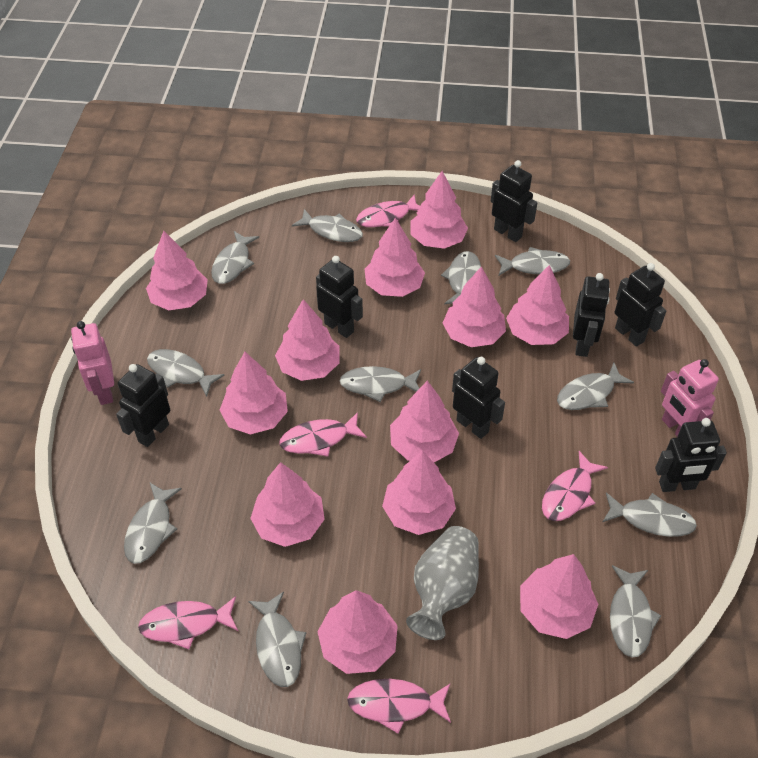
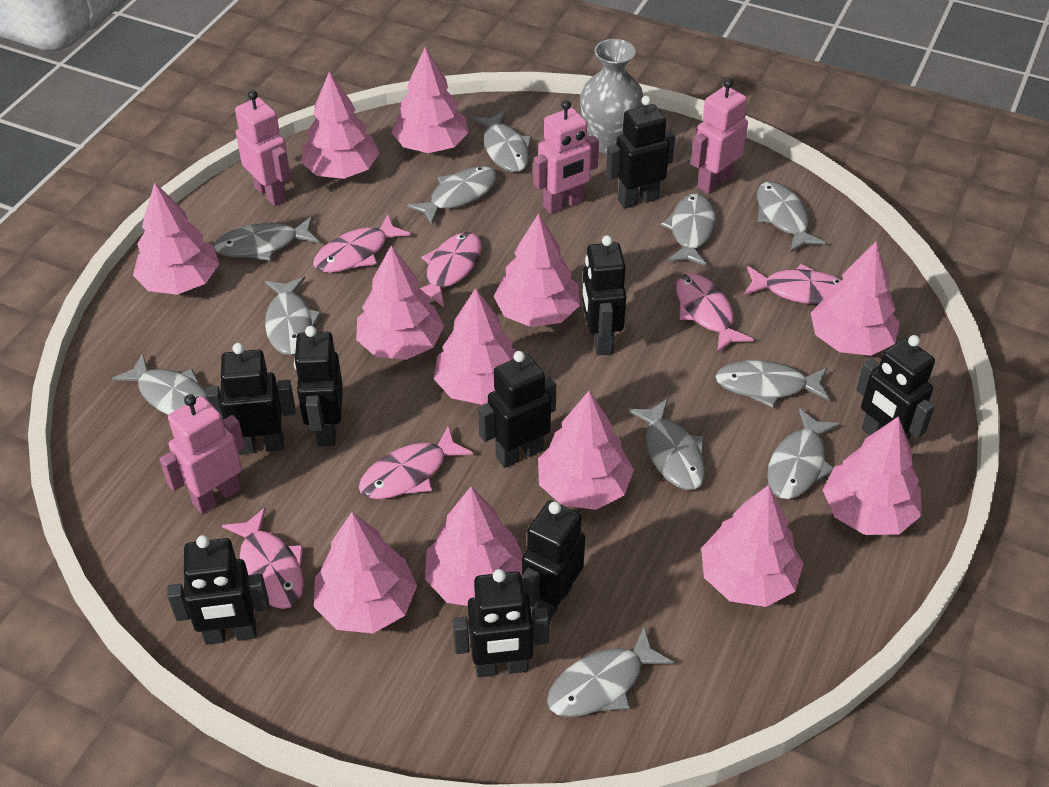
black robot: 7 -> 9
pink fish: 5 -> 6
pink robot: 2 -> 4

